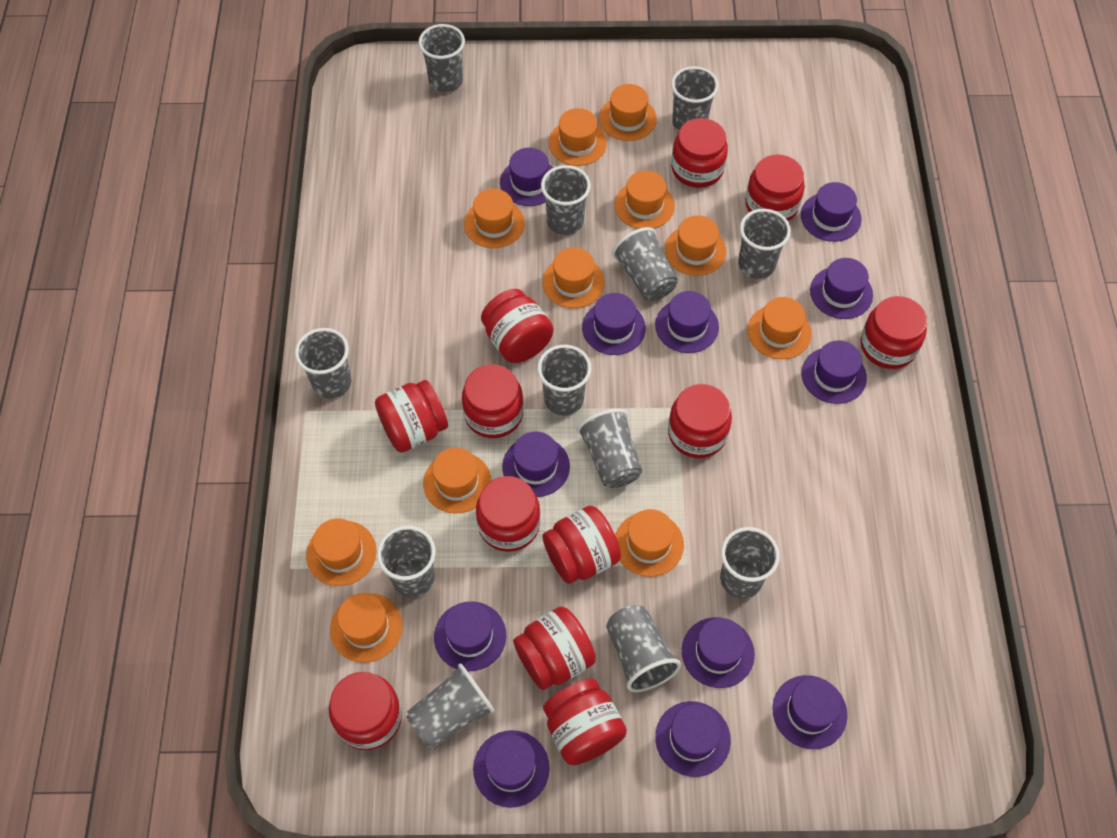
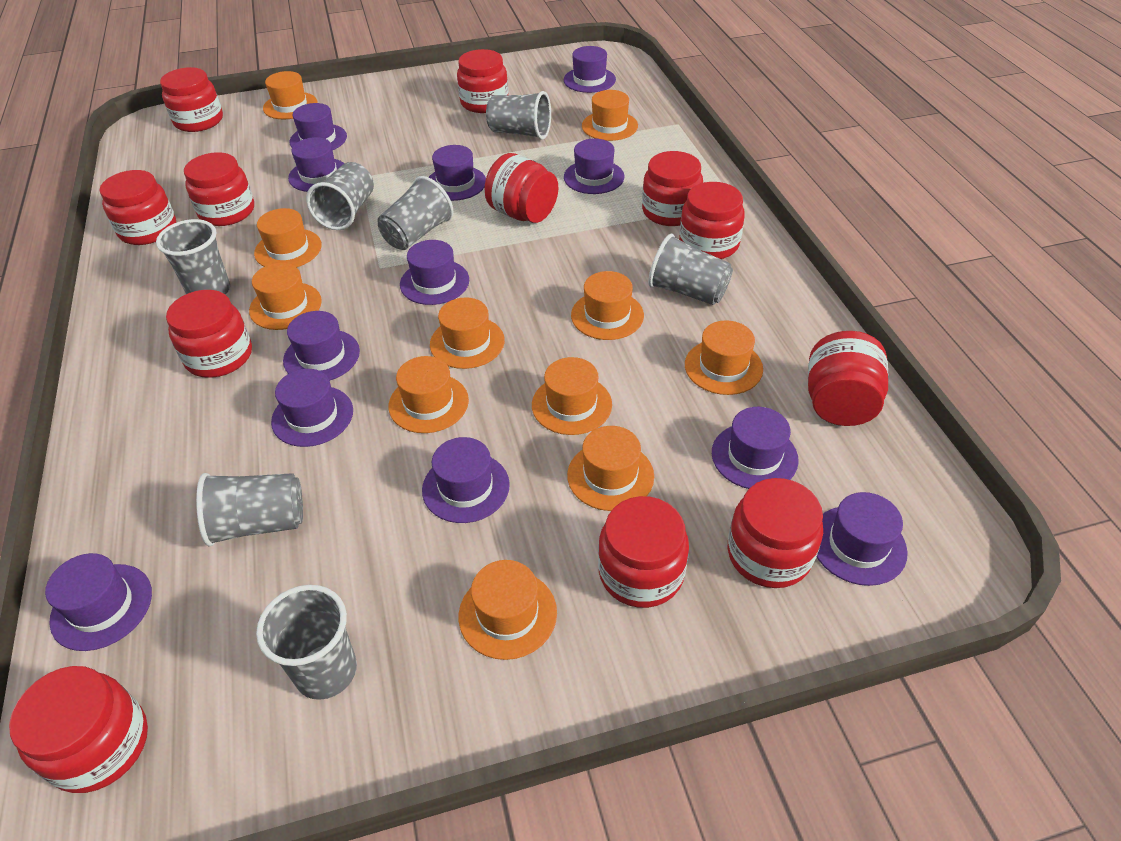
grey cup: 12 -> 7

